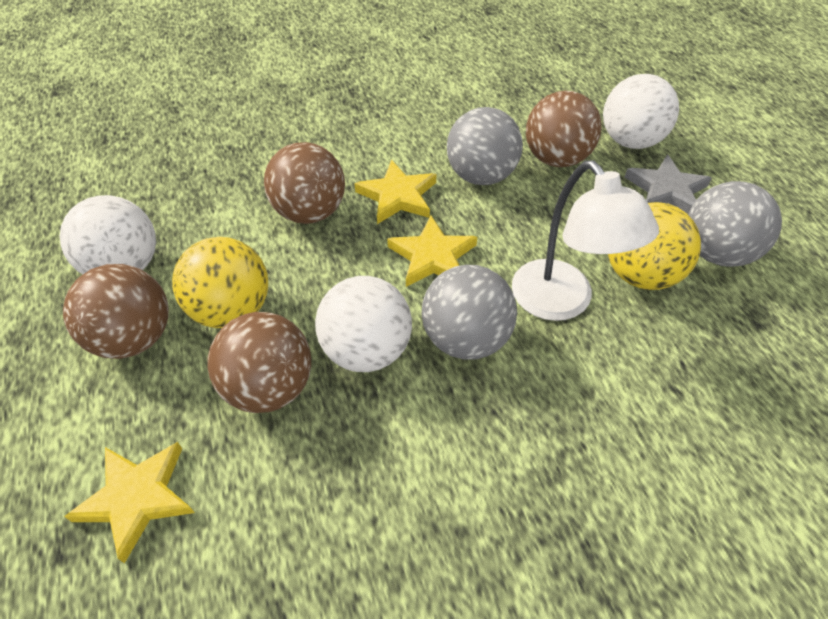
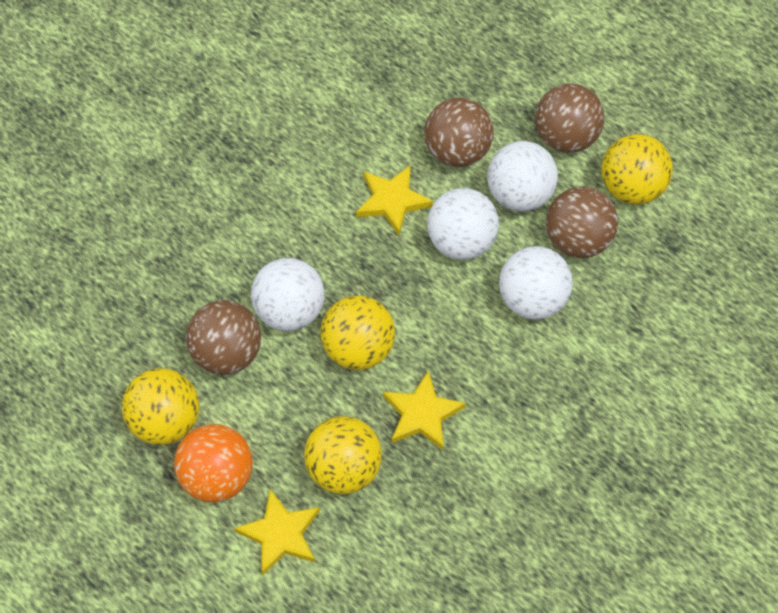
grey ball: 3 -> 0
grey star: 1 -> 0
orange ball: 0 -> 1
white ball: 3 -> 4
white lamp: 1 -> 0
yellow ball: 2 -> 4

